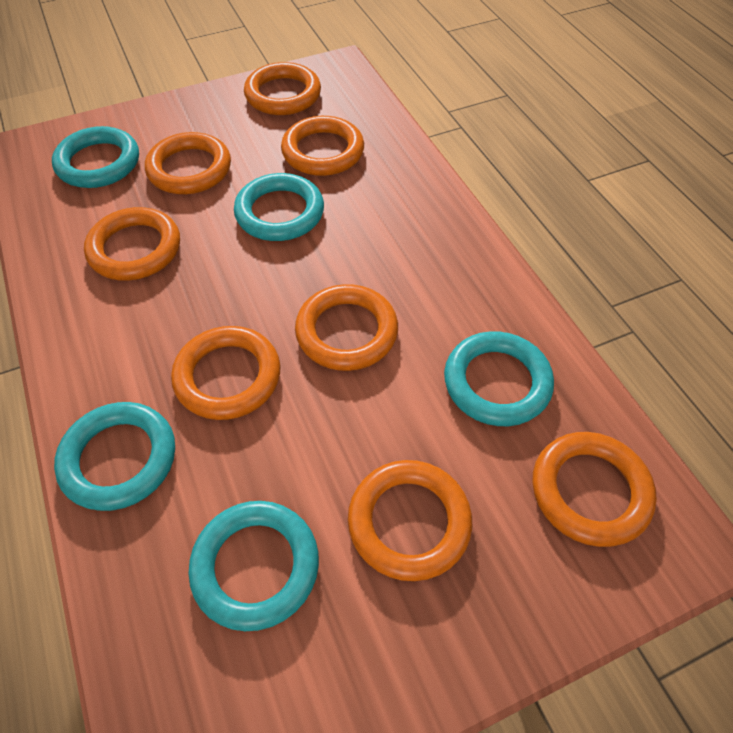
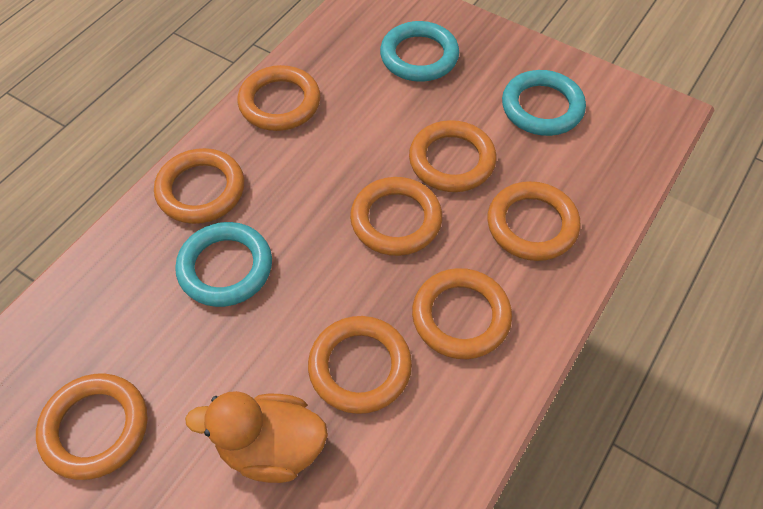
orange duck: 0 -> 1
turquoise ring: 5 -> 3

